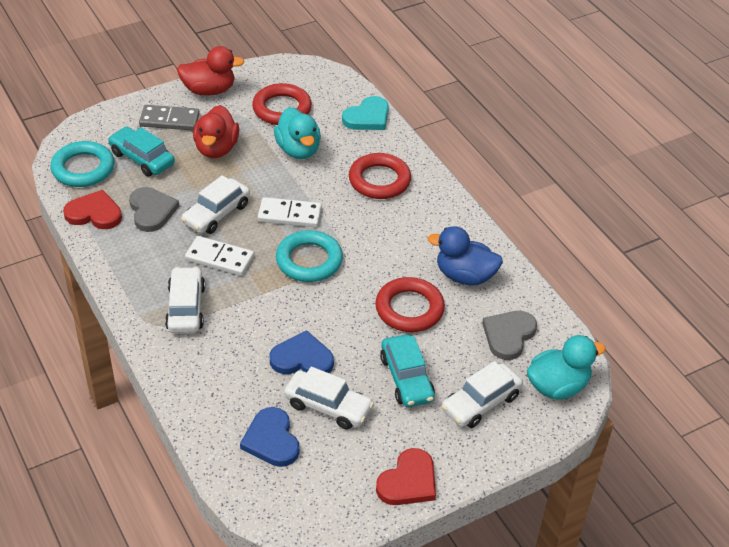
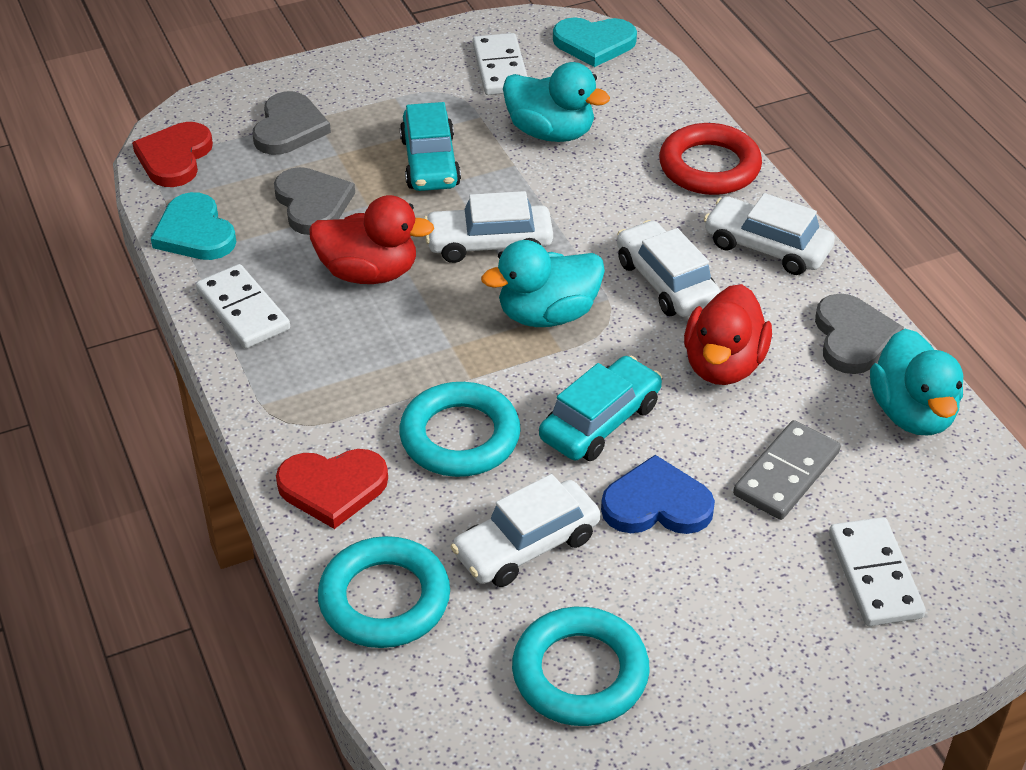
blue duck: 1 -> 0
blue heart: 2 -> 1
grey heart: 2 -> 3
red ring: 3 -> 1
turquoise duck: 2 -> 3
turquoise heart: 1 -> 2
turquoise ring: 2 -> 3
white domino: 2 -> 3

